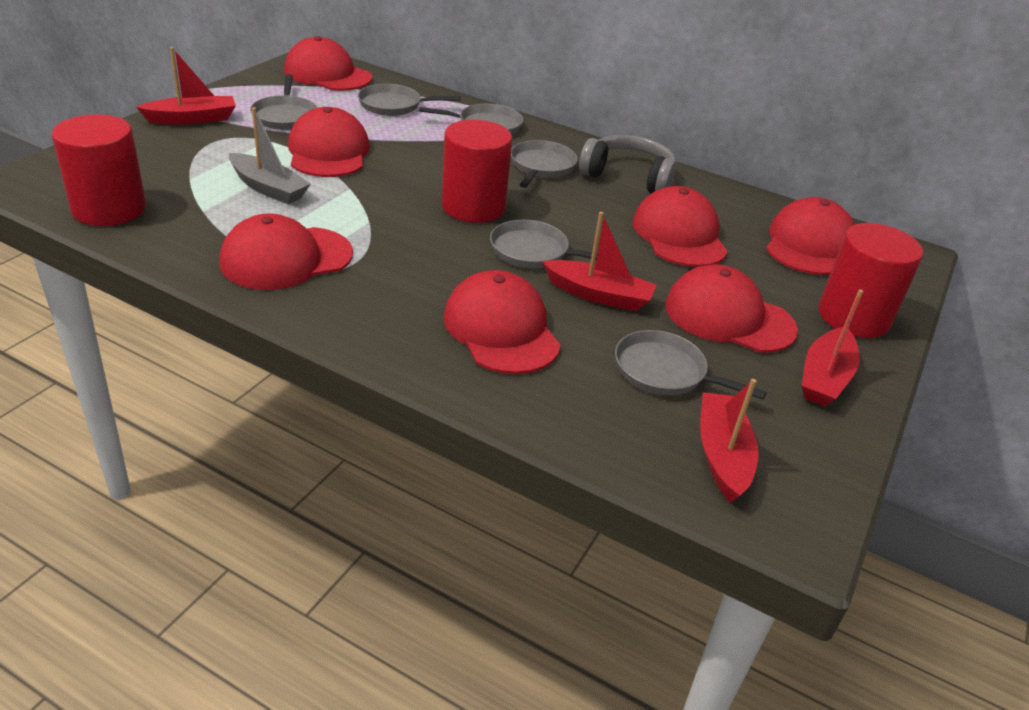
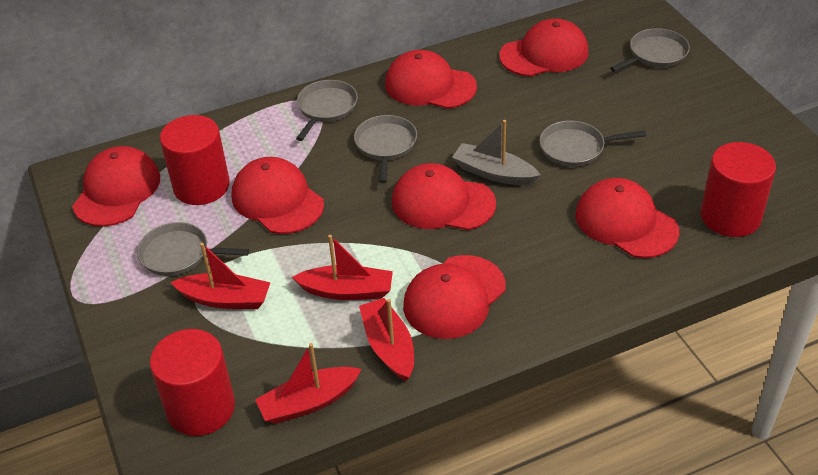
grey headphones: 1 -> 0
grey pan: 6 -> 5

